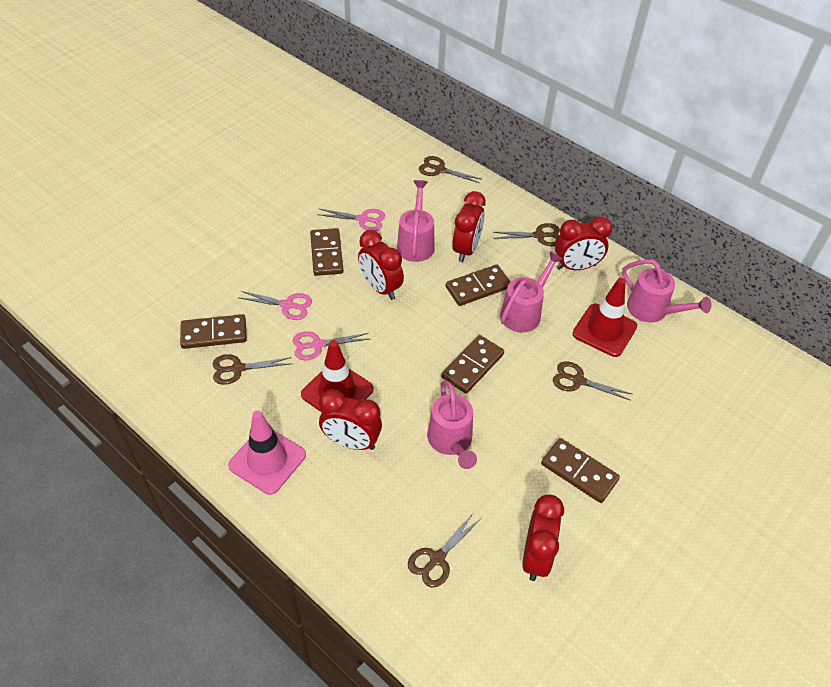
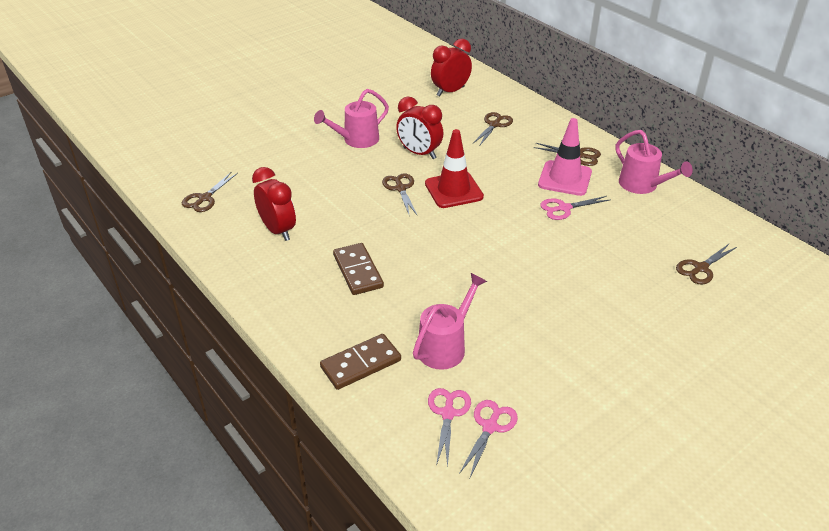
brown domino: 5 -> 2
pink watering can: 4 -> 3
red clock: 5 -> 3
red traffic cone: 2 -> 1

